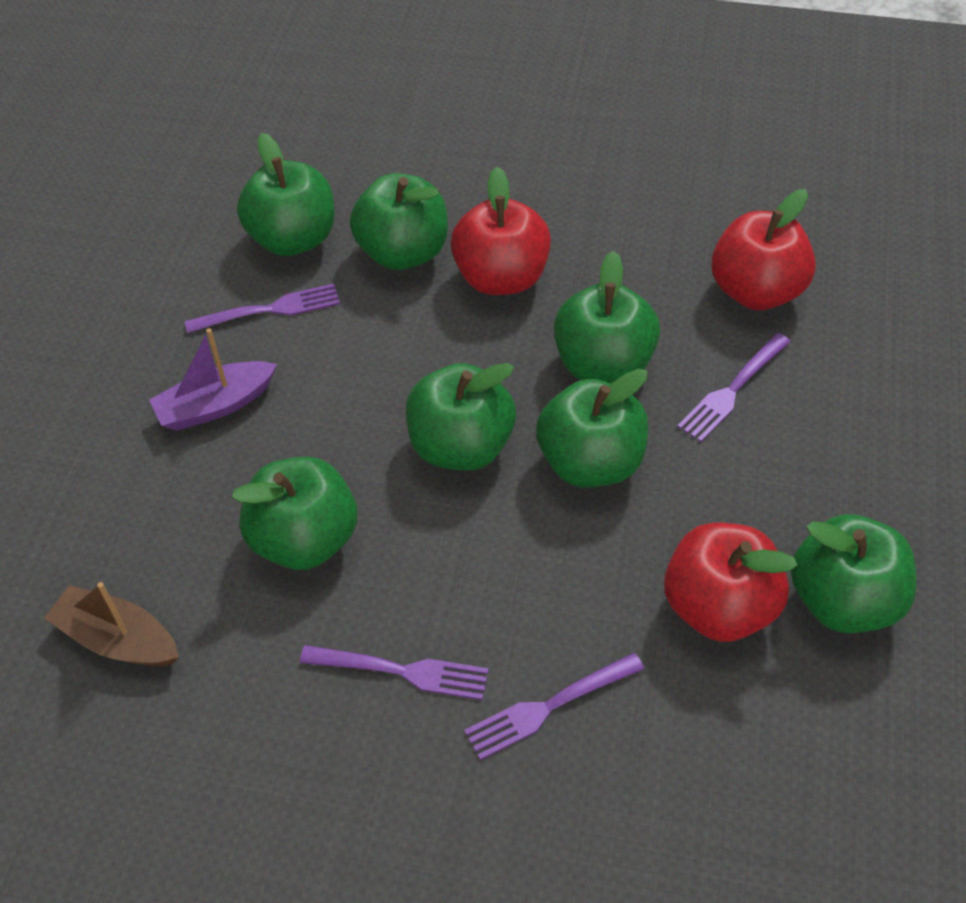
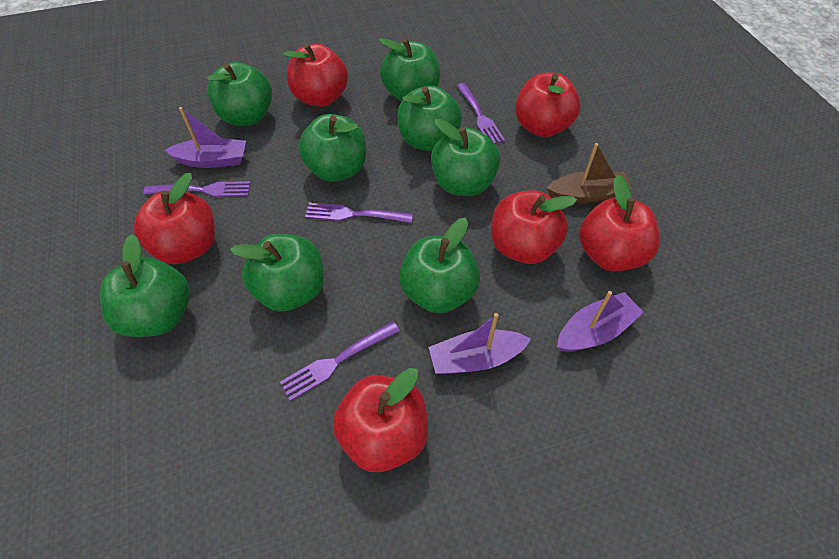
green apple: 7 -> 8
purple boat: 1 -> 3
red apple: 3 -> 6

